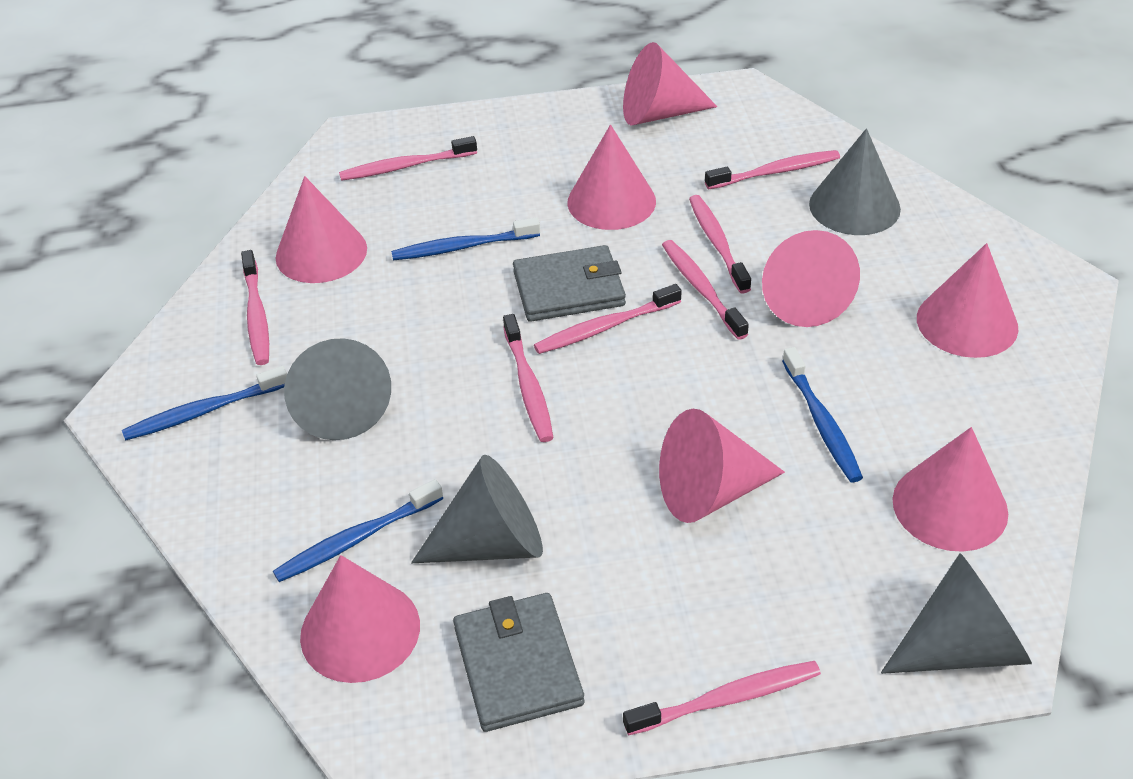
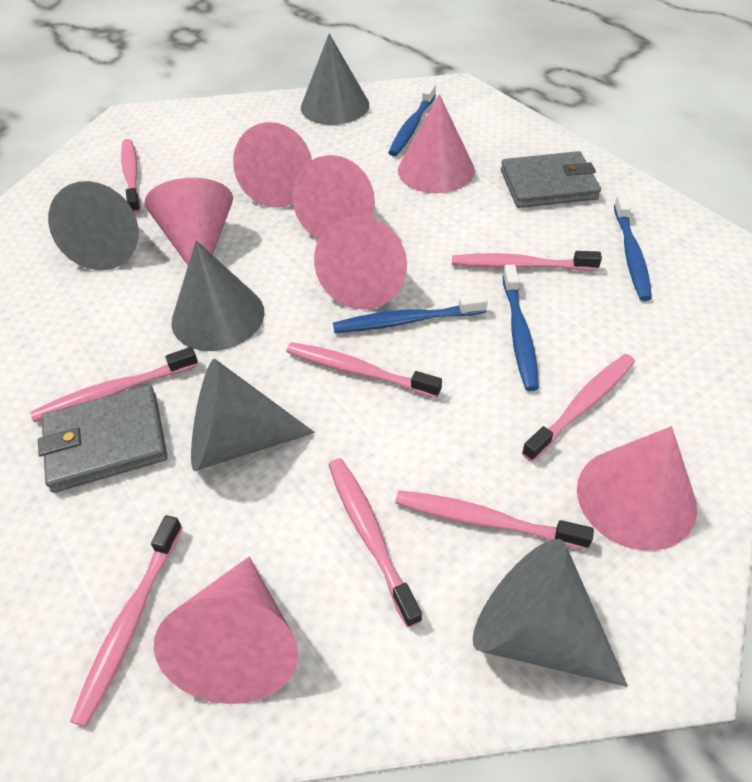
grey cone: 4 -> 5
pink cone: 8 -> 7

